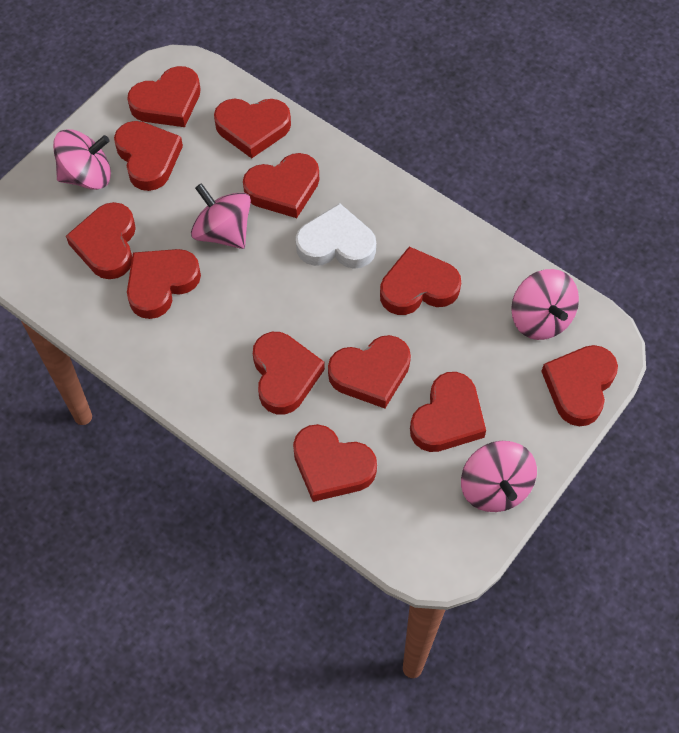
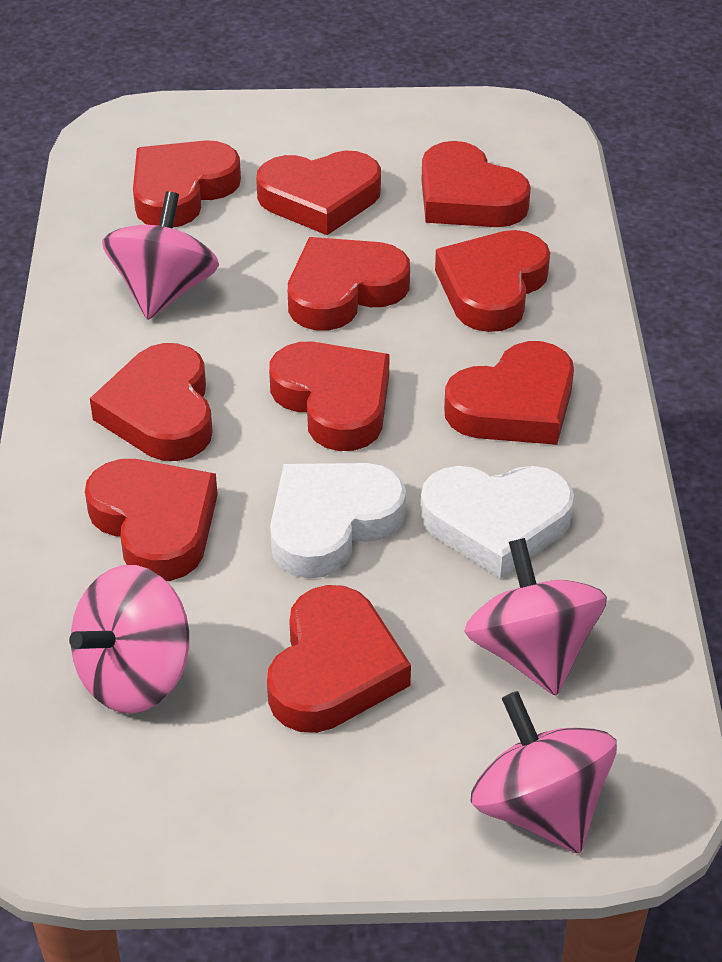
red heart: 12 -> 10
white heart: 1 -> 2

